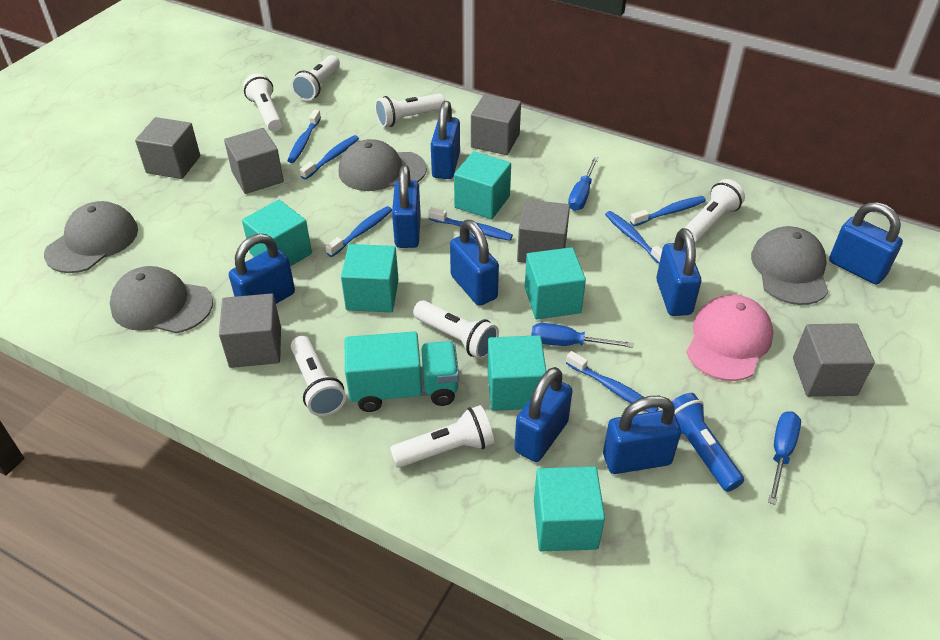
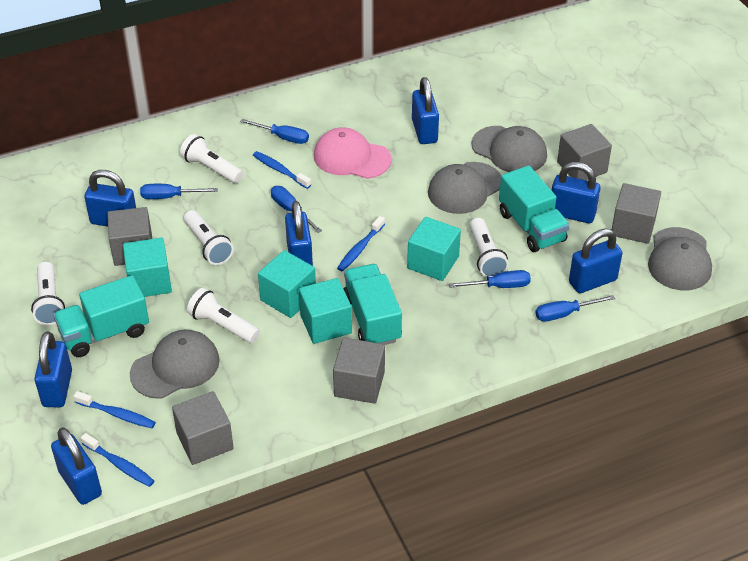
blue flashlight: 1 -> 0
blue padlock: 8 -> 7
blue screwdriver: 3 -> 5
blue toothbrush: 7 -> 4
grey cube: 6 -> 5
turquoise cube: 6 -> 4
turquoise truck: 1 -> 3
white flashlight: 7 -> 5

